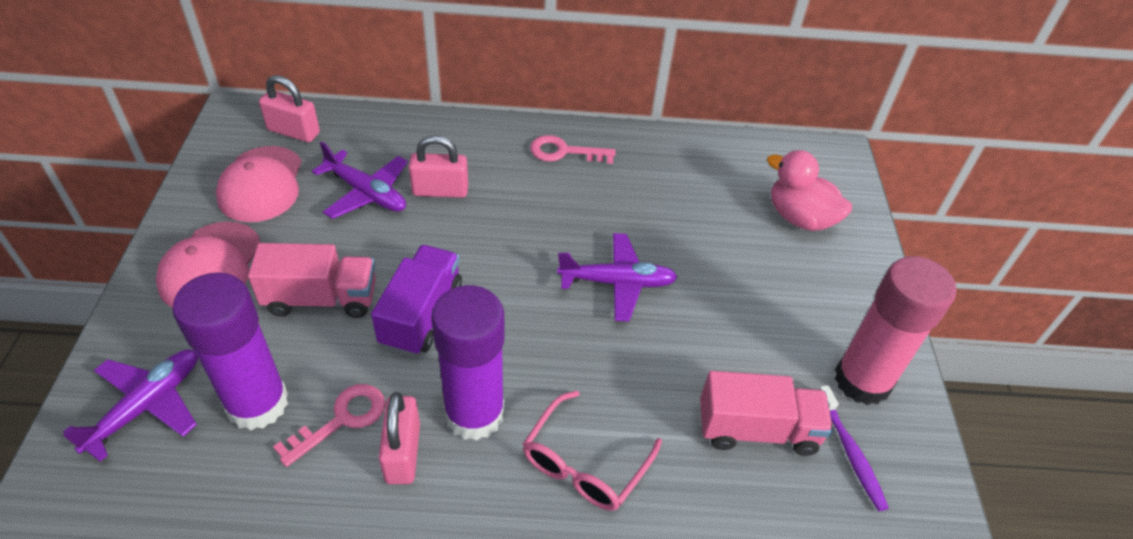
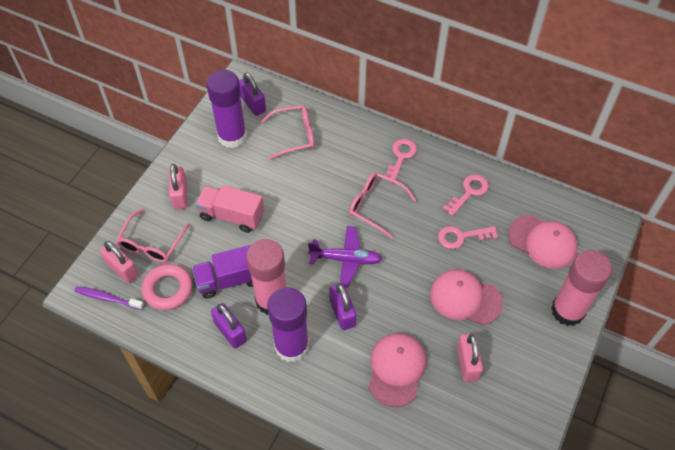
pink cap: 2 -> 3
pink duck: 1 -> 0
pink glasses: 1 -> 3
pink glue stick: 1 -> 2
pink key: 2 -> 3
pink ring: 0 -> 1
pink truck: 2 -> 1
purple padlock: 0 -> 3
purple plane: 3 -> 1

